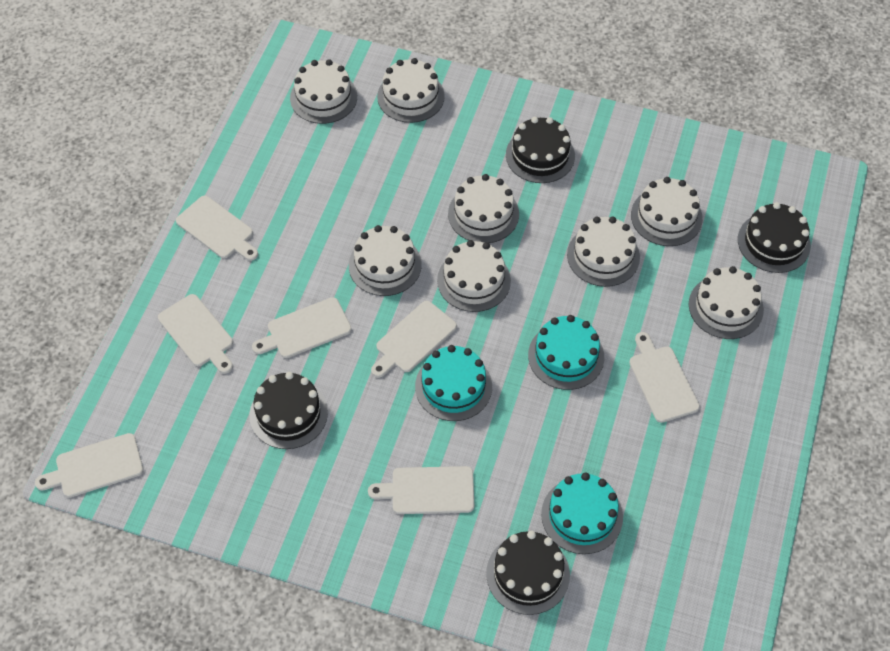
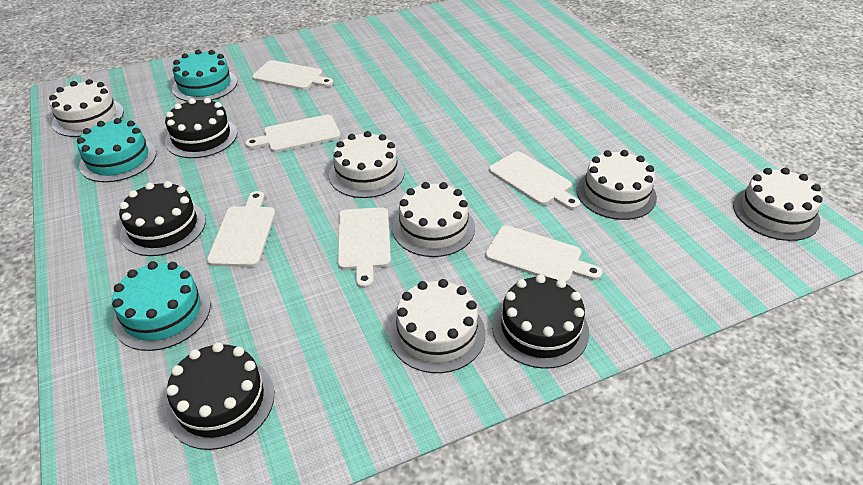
white cake: 8 -> 6
white cutting board: 7 -> 6

